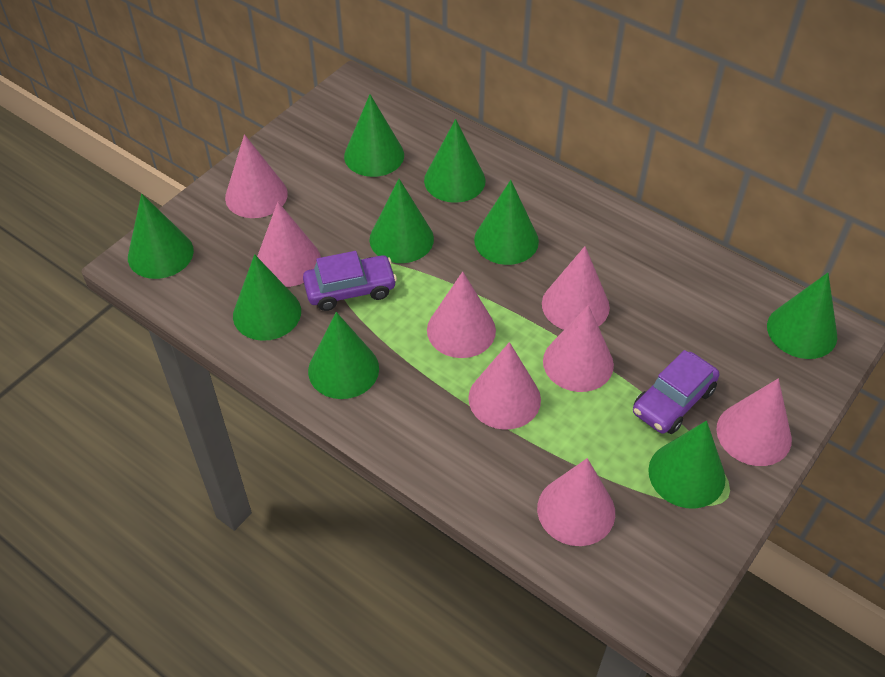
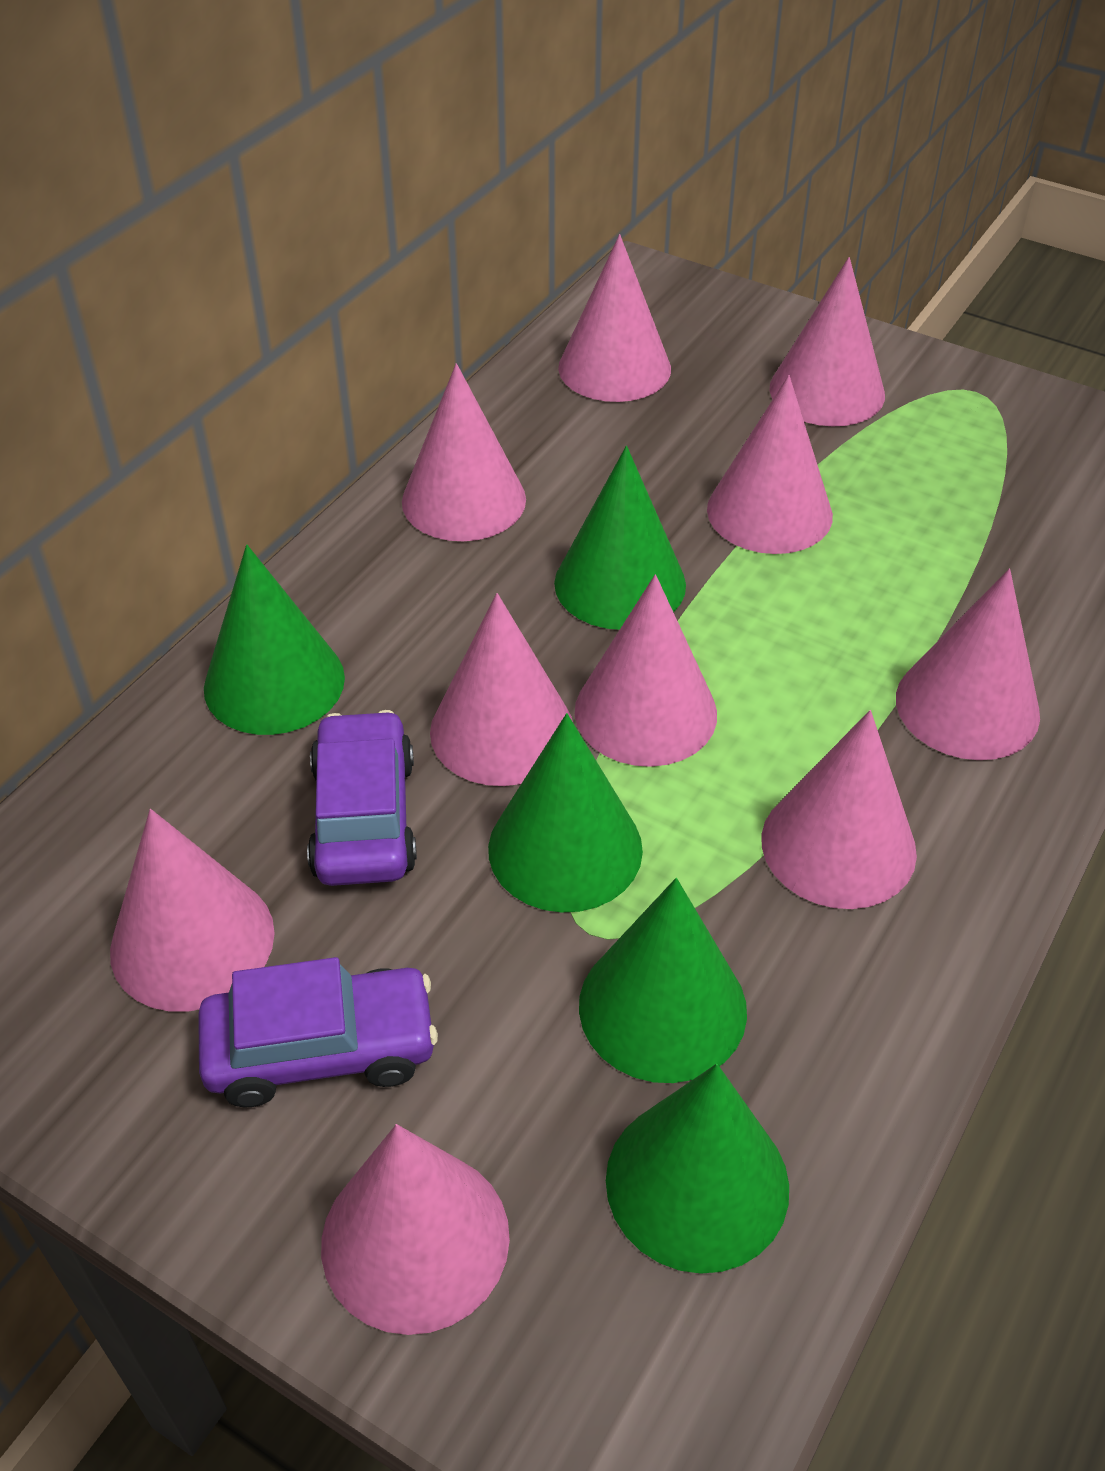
green cone: 9 -> 5
pink cone: 8 -> 10

